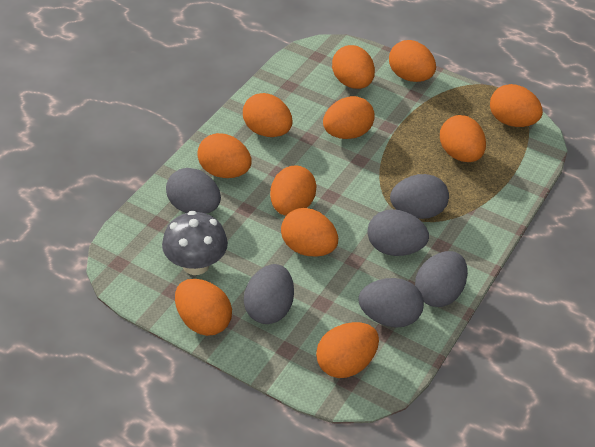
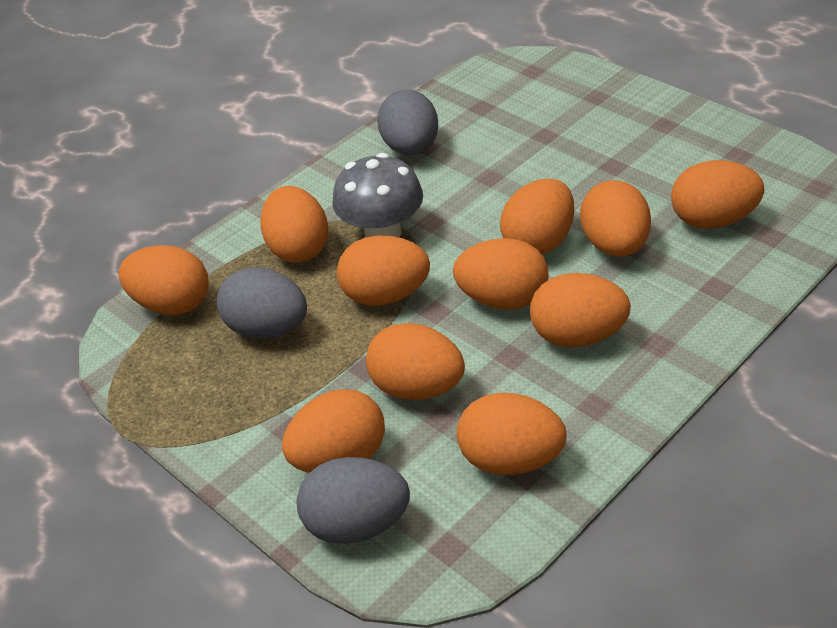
grey egg: 6 -> 3

